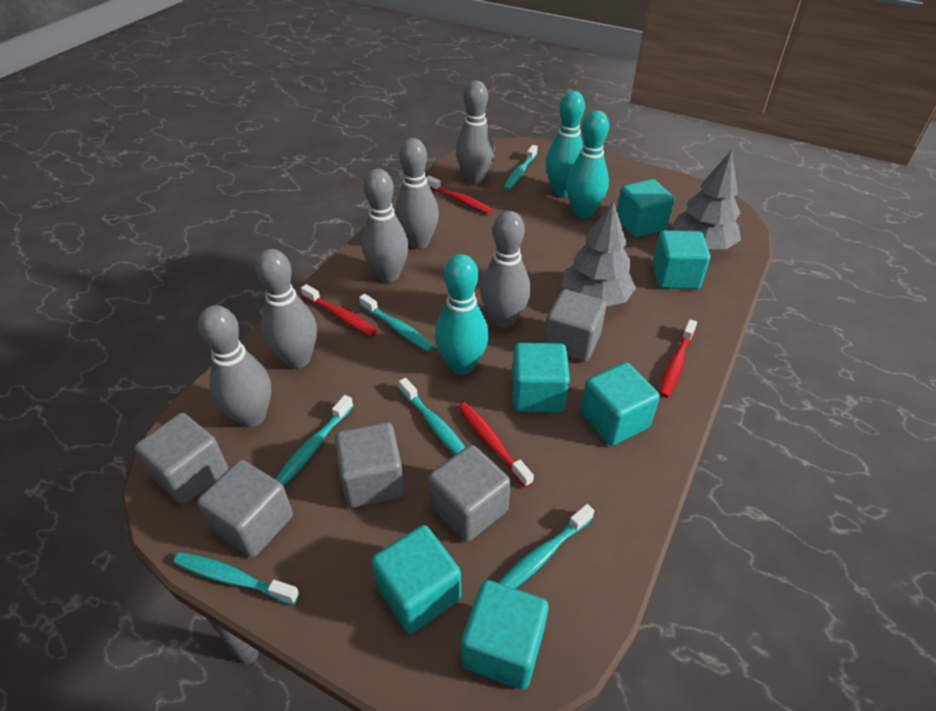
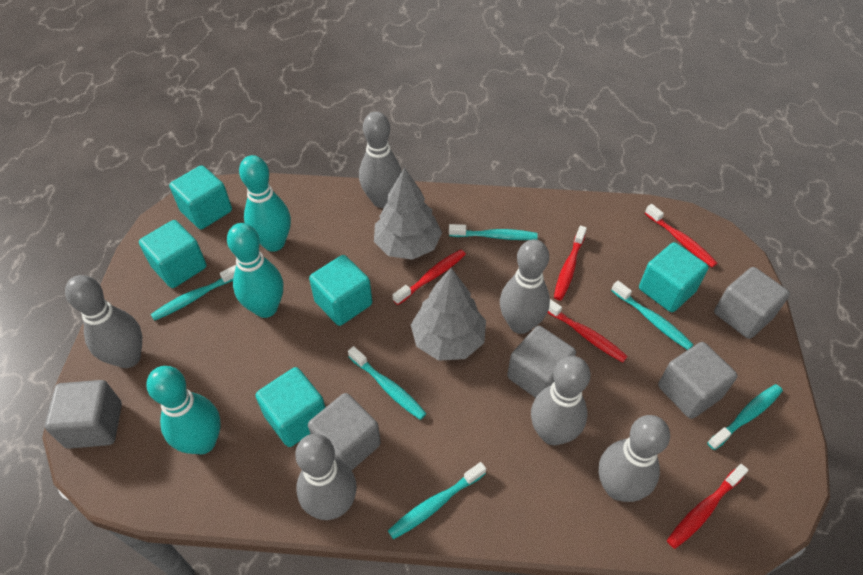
red toothbrush: 4 -> 5
turquoise cube: 6 -> 5

